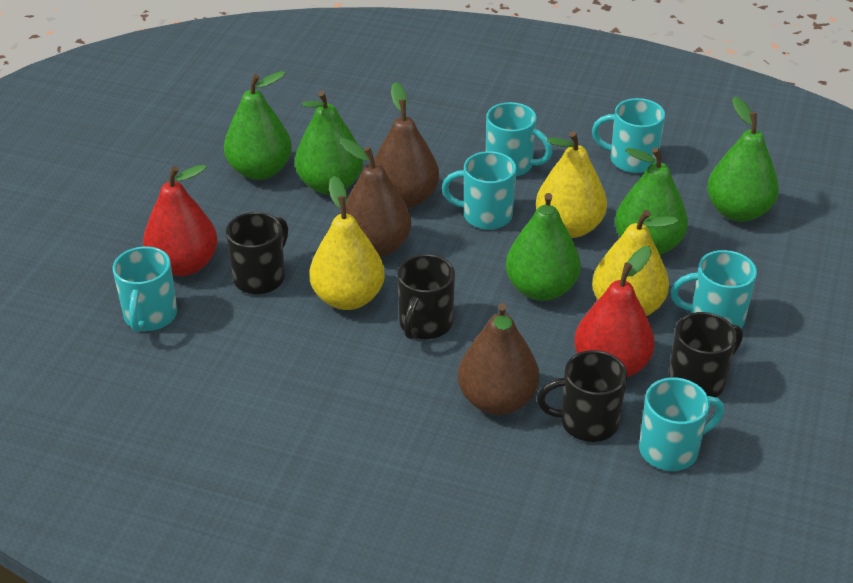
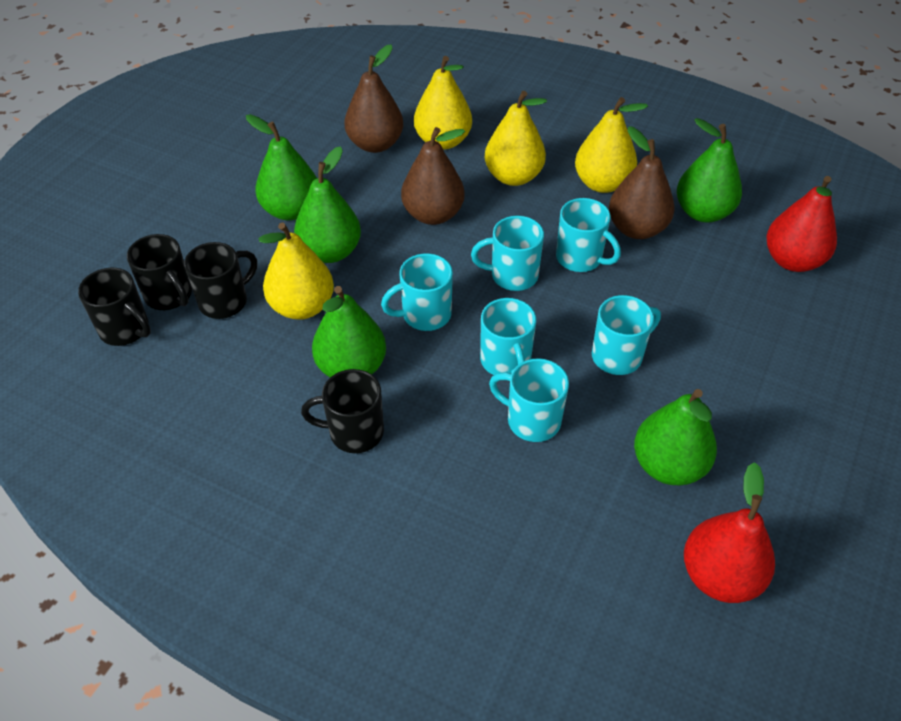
yellow pear: 3 -> 4

